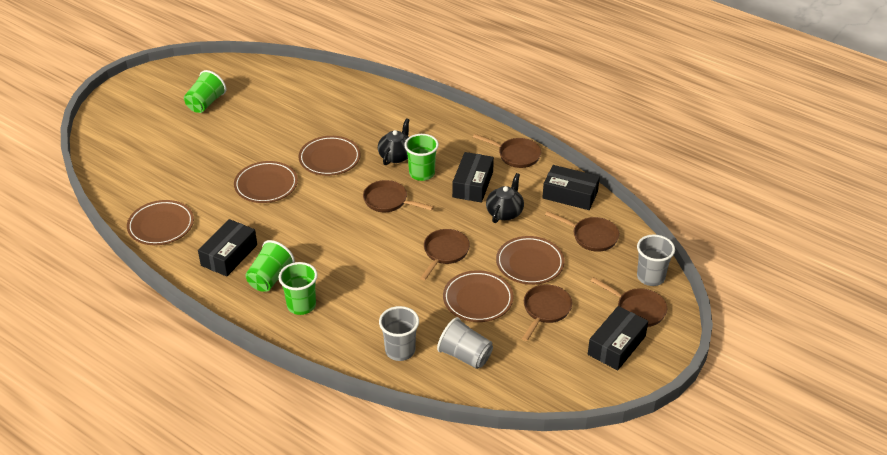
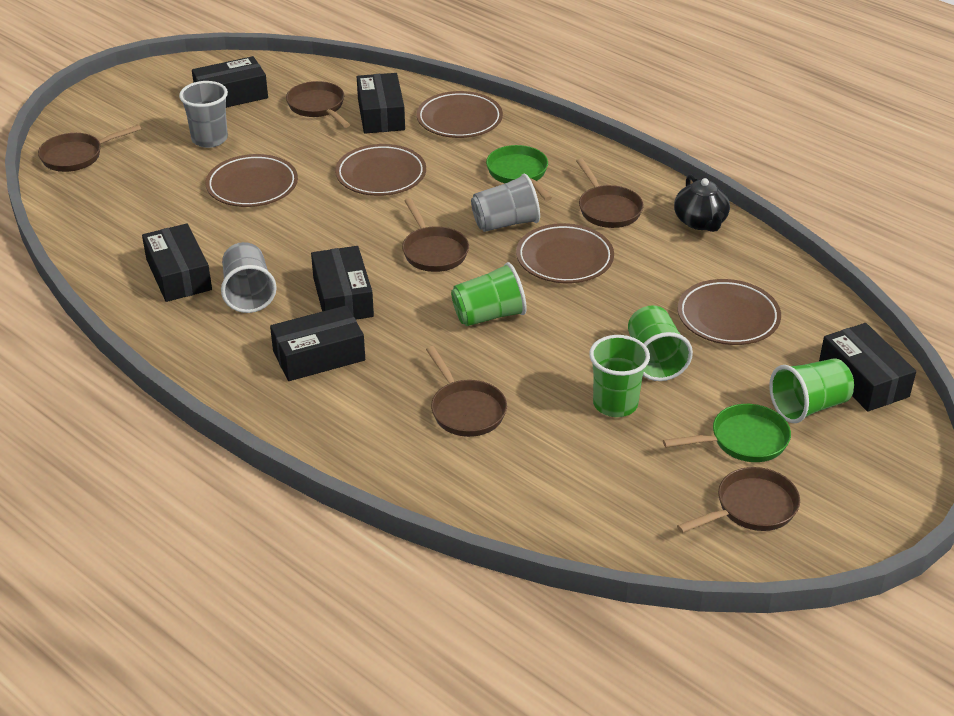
black box: 4 -> 6
black teapot: 2 -> 1
green pan: 0 -> 2

